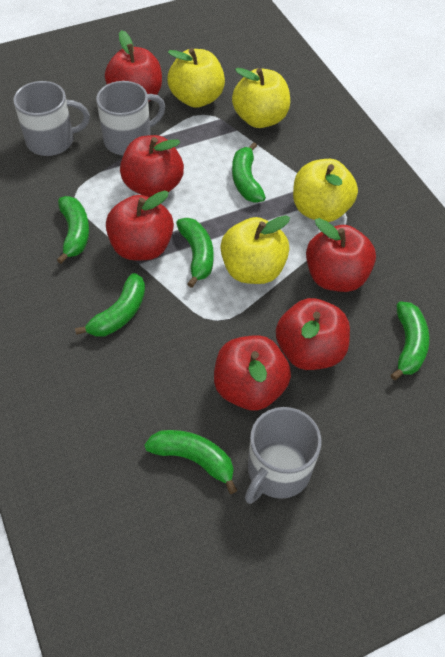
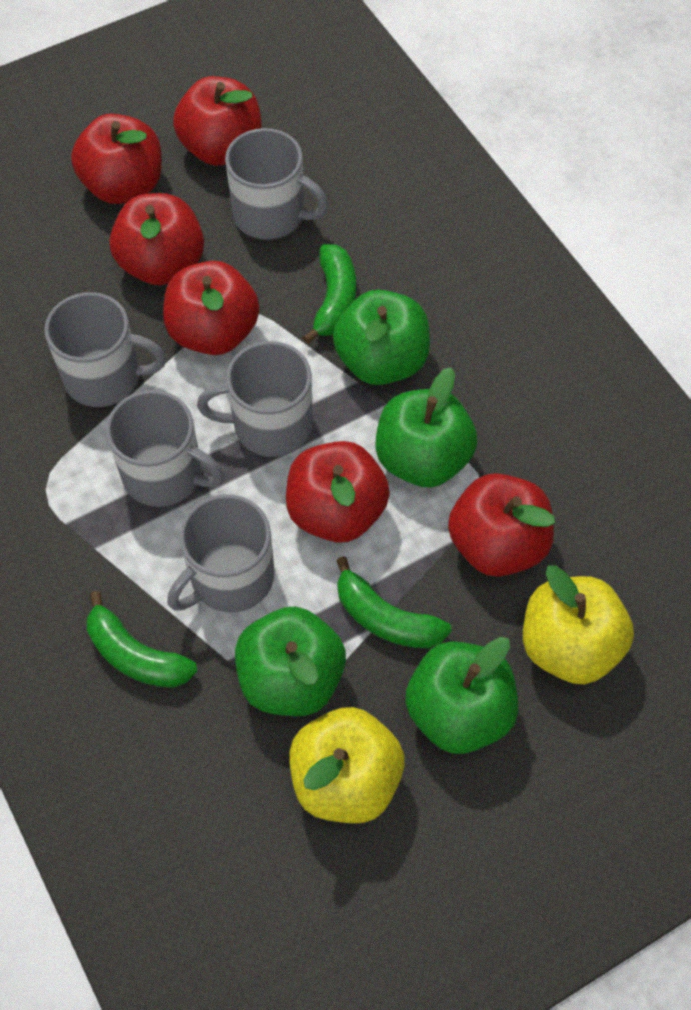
green apple: 0 -> 4
green banana: 6 -> 3
grey mug: 3 -> 5
yellow apple: 4 -> 2

